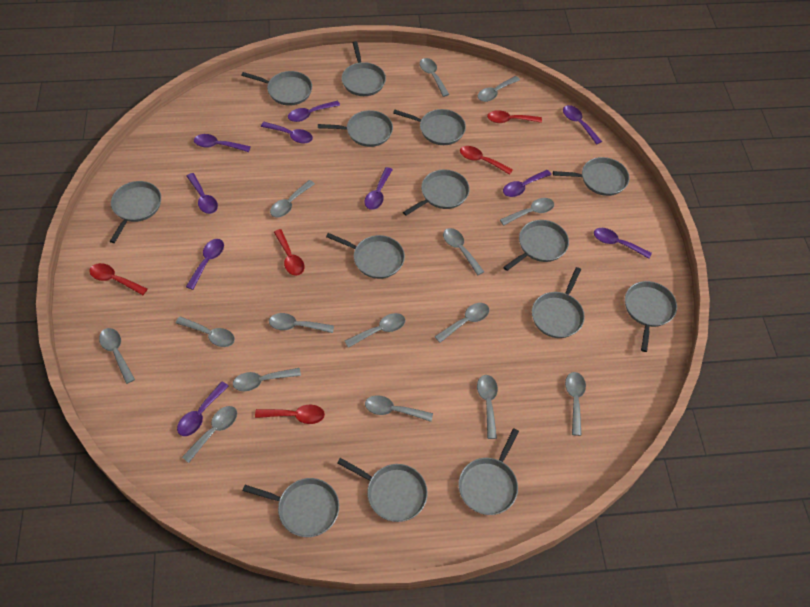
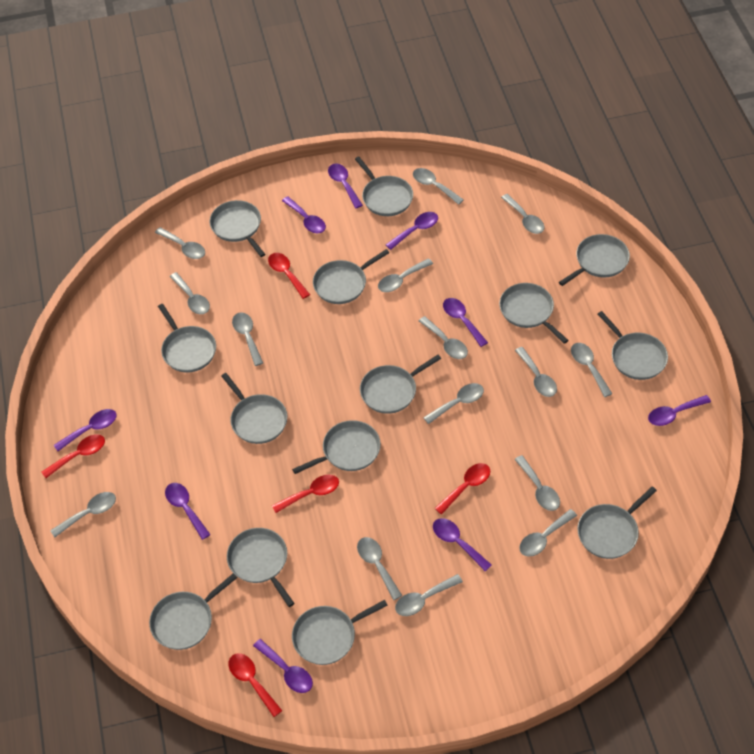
purple spoon: 10 -> 9

